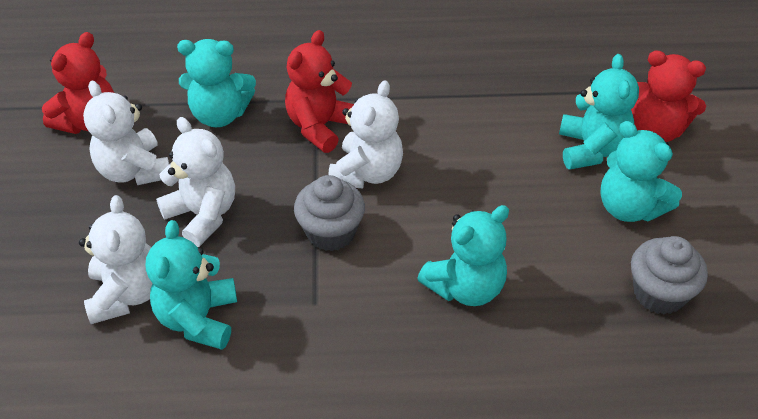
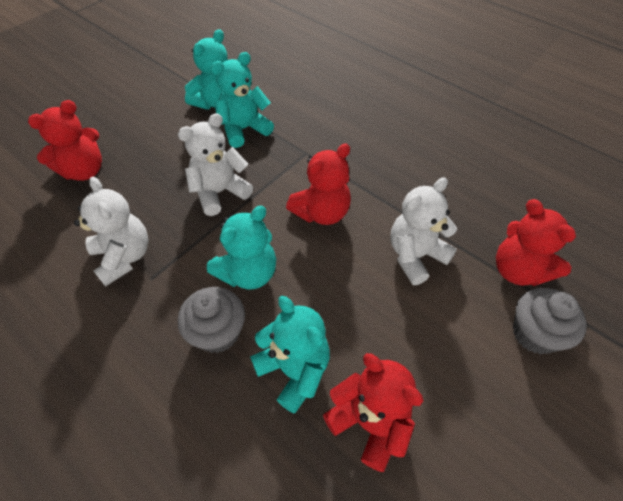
red teddy bear: 3 -> 4
turquoise teddy bear: 5 -> 4
white teddy bear: 4 -> 3

